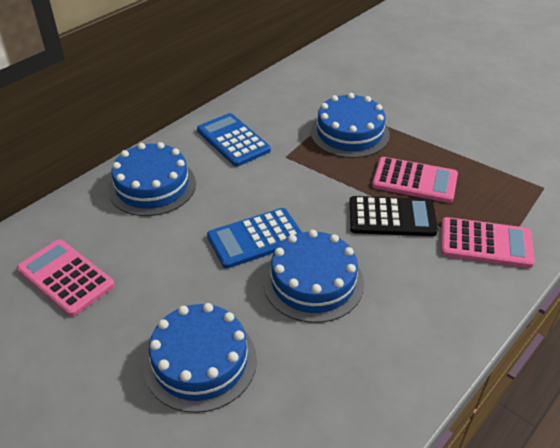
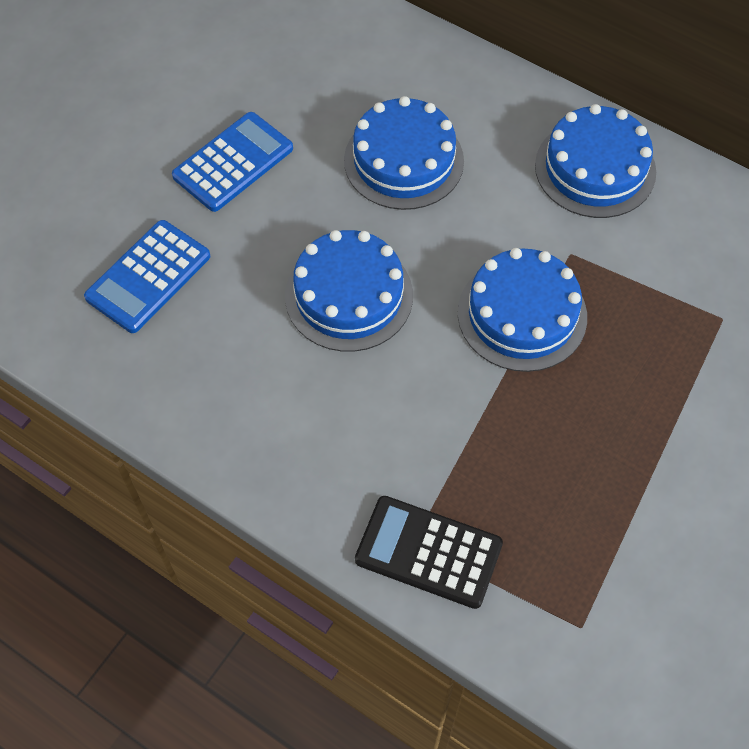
pink calculator: 3 -> 0

